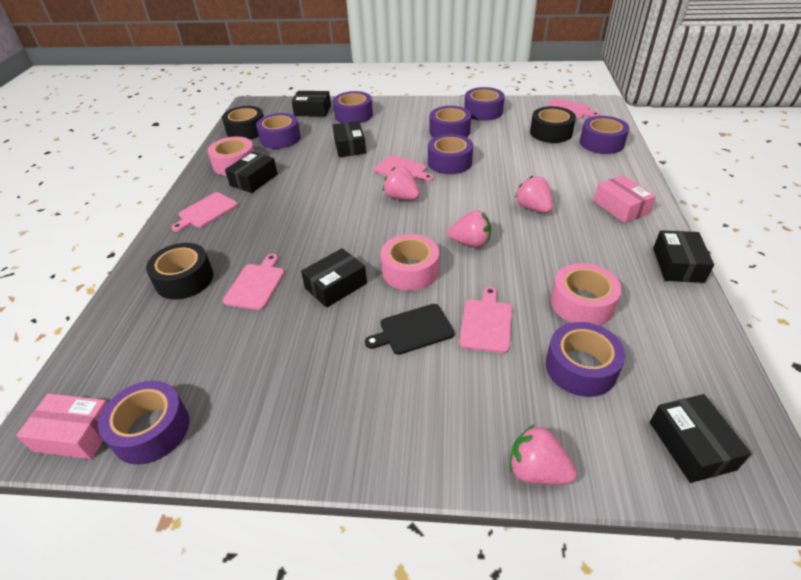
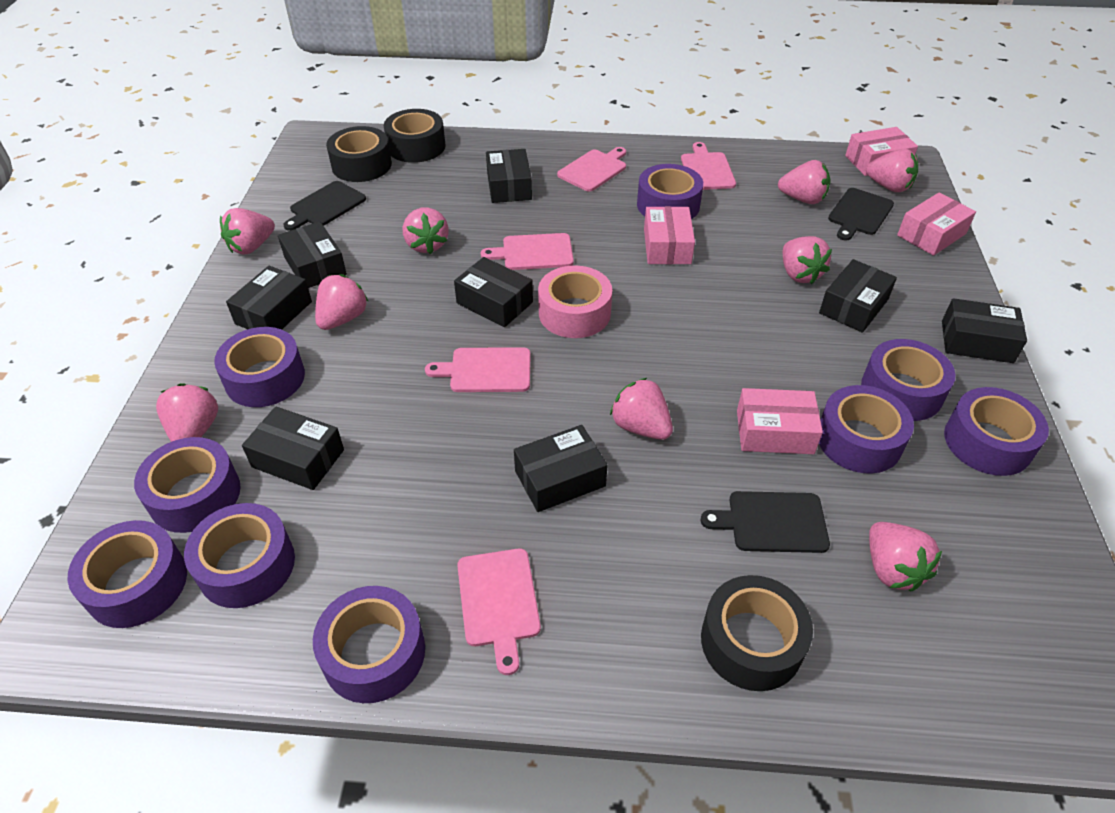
black box: 6 -> 8
black cutting board: 1 -> 3
pink box: 2 -> 4
pink strawberry: 4 -> 9
pink tape: 3 -> 1
purple tape: 8 -> 9

